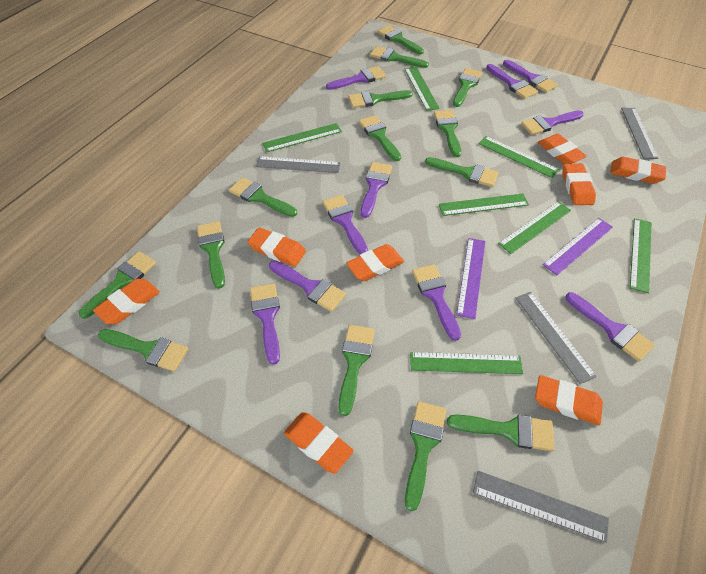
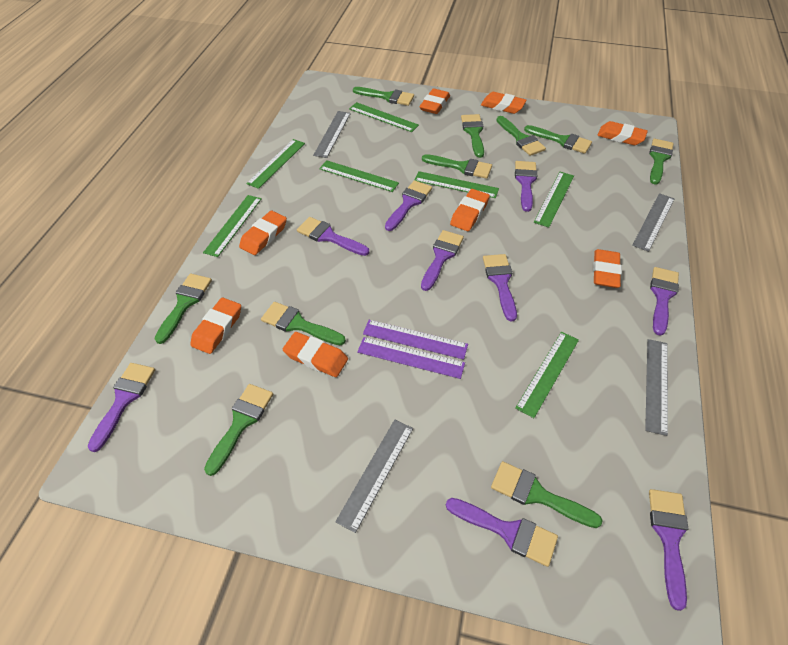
green brush: 14 -> 10
purple brush: 10 -> 9

